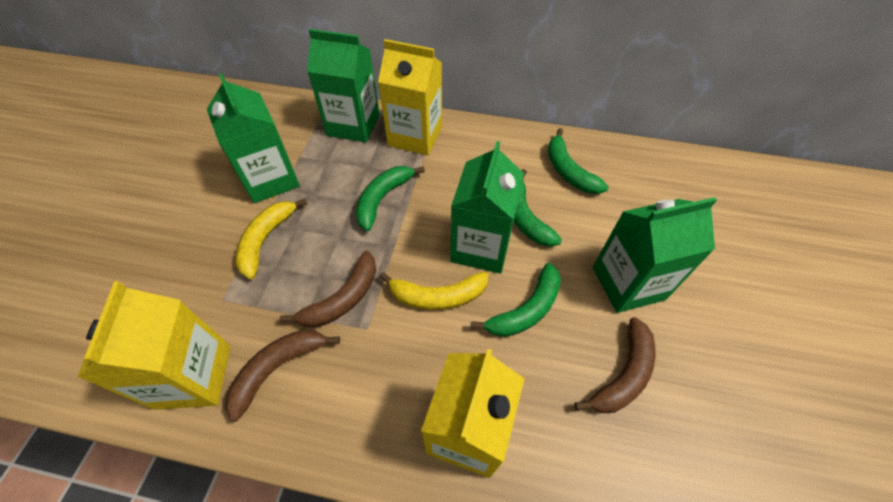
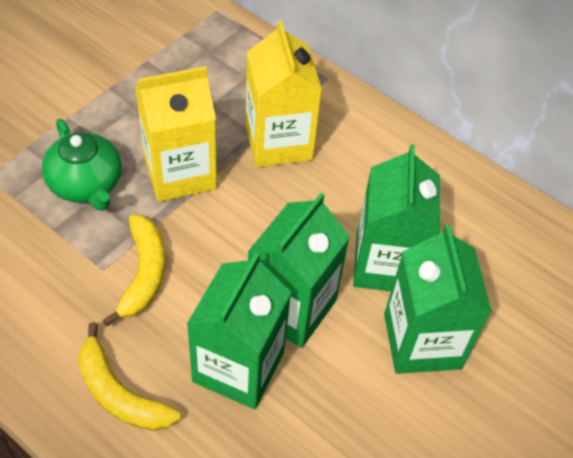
brown banana: 3 -> 0
green banana: 4 -> 0
green teapot: 0 -> 1
yellow carton: 3 -> 2

